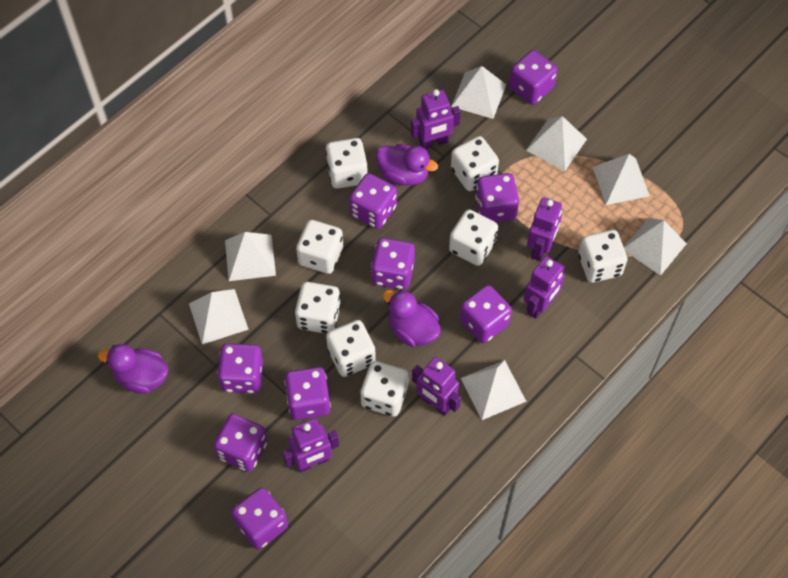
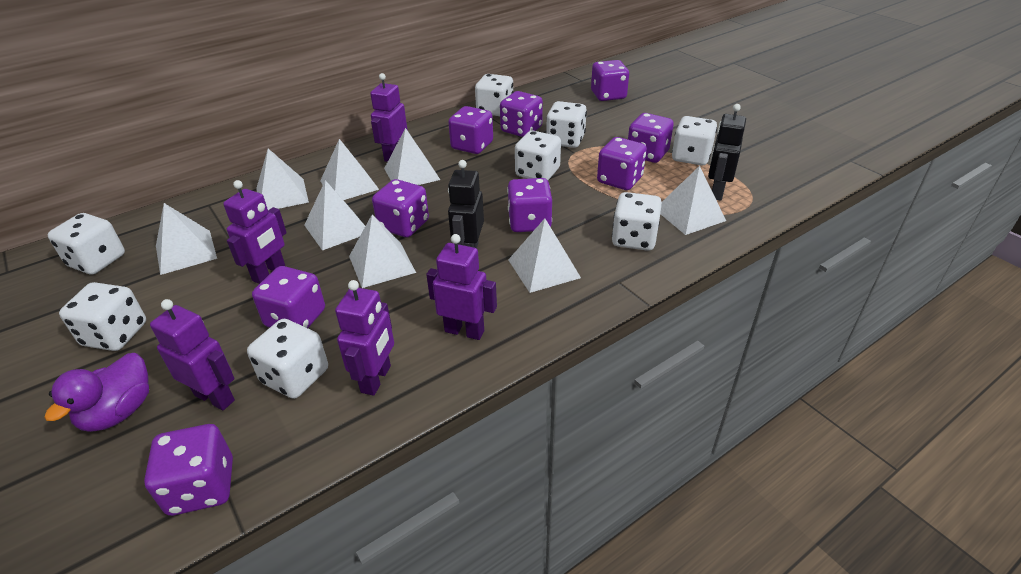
black robot: 0 -> 2
purple duck: 3 -> 1
white pyramid: 7 -> 8

